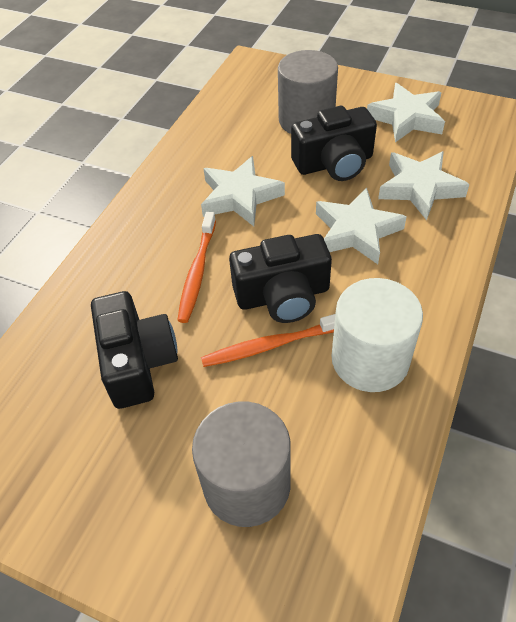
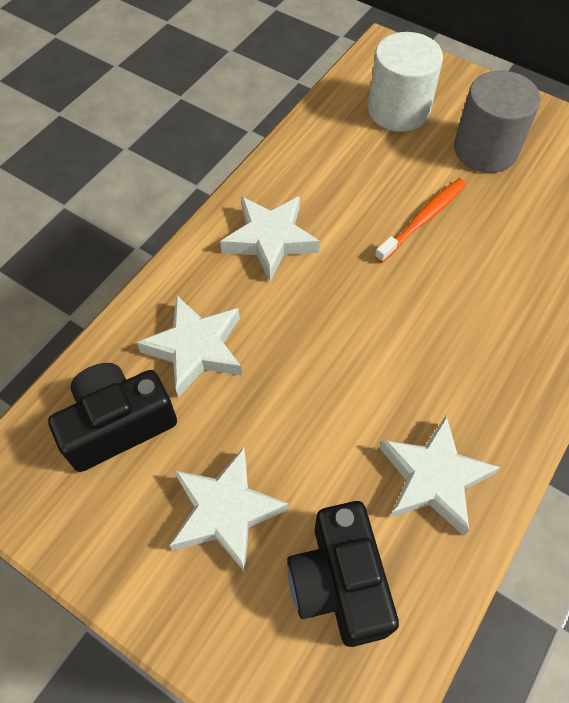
black camera: 3 -> 2
grey cylinder: 2 -> 1
orange toothbrush: 2 -> 1

